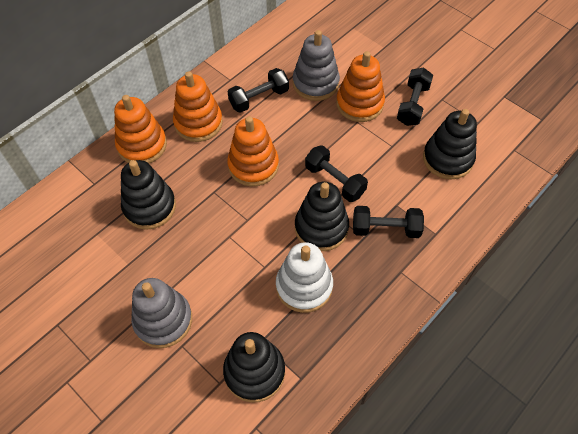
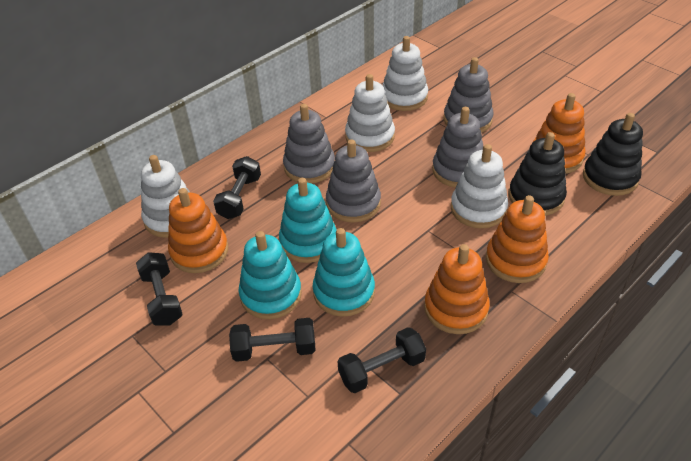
black stacking toy: 4 -> 2
grey stacking toy: 2 -> 4
turquoise stacking toy: 0 -> 3
white stacking toy: 1 -> 4

